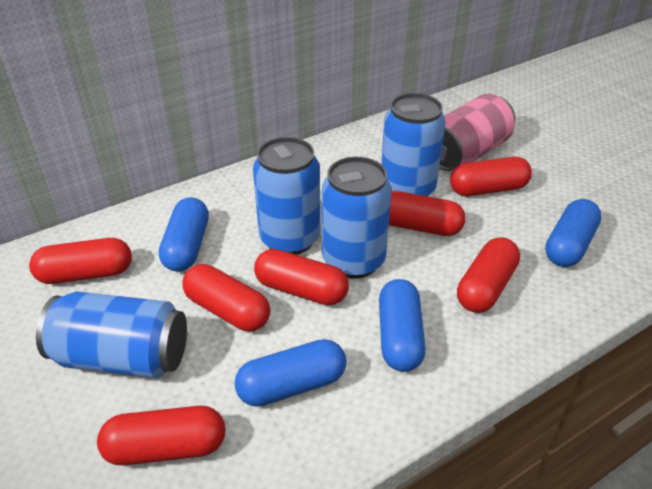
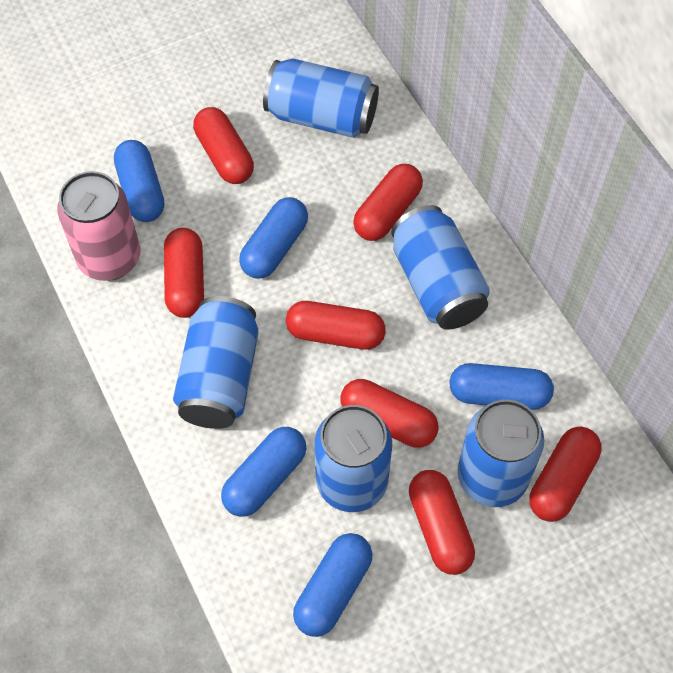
blue can: 4 -> 5
blue capsule: 4 -> 5

